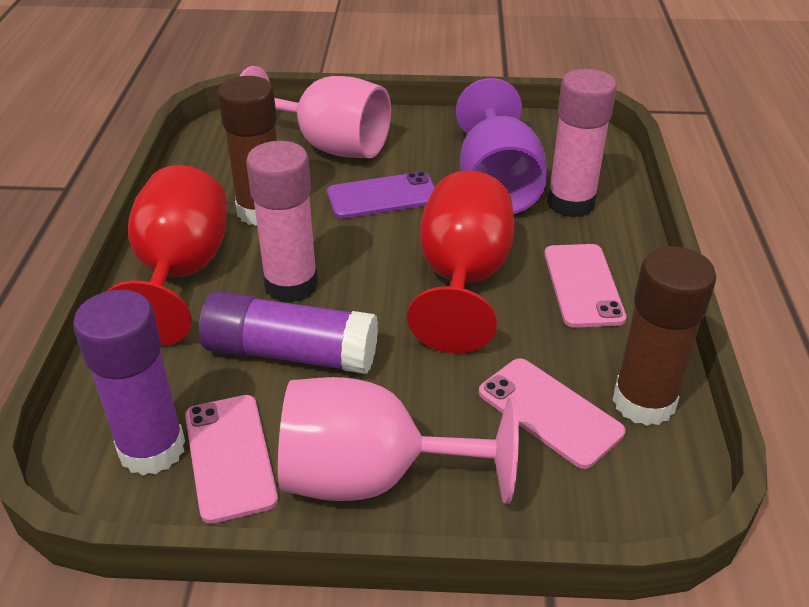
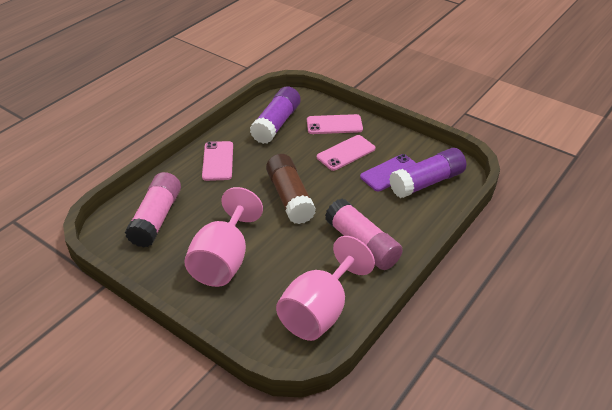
brown glue stick: 2 -> 1
purple goblet: 1 -> 0
red goblet: 2 -> 0

